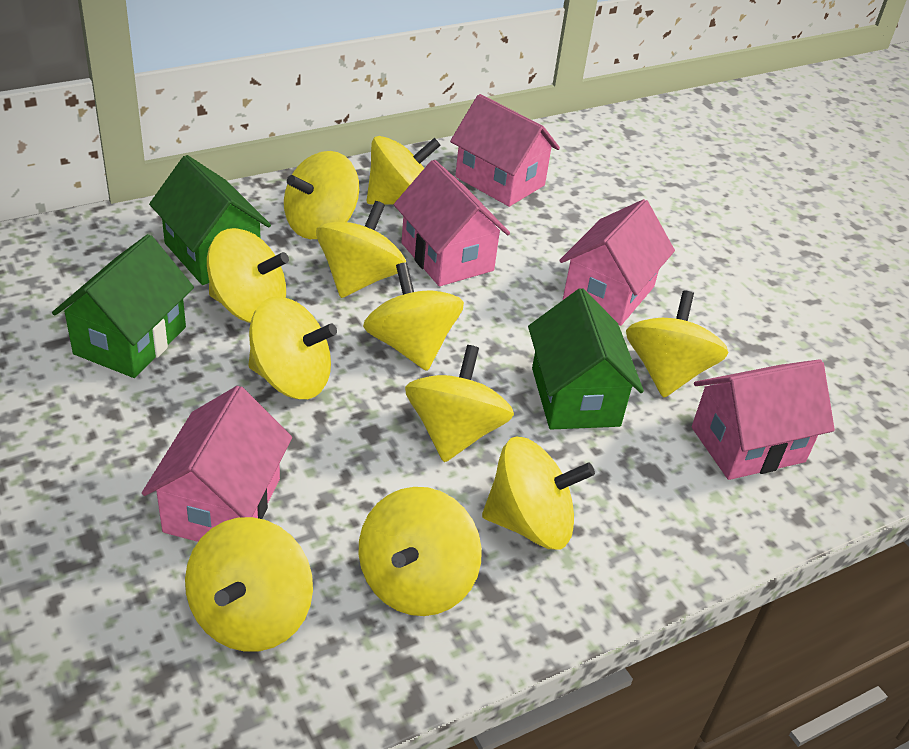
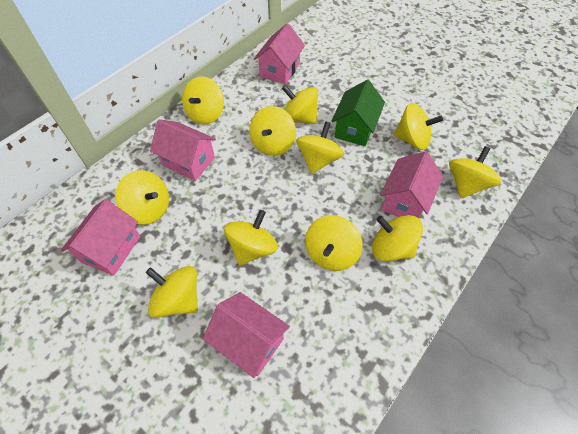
green house: 3 -> 1

